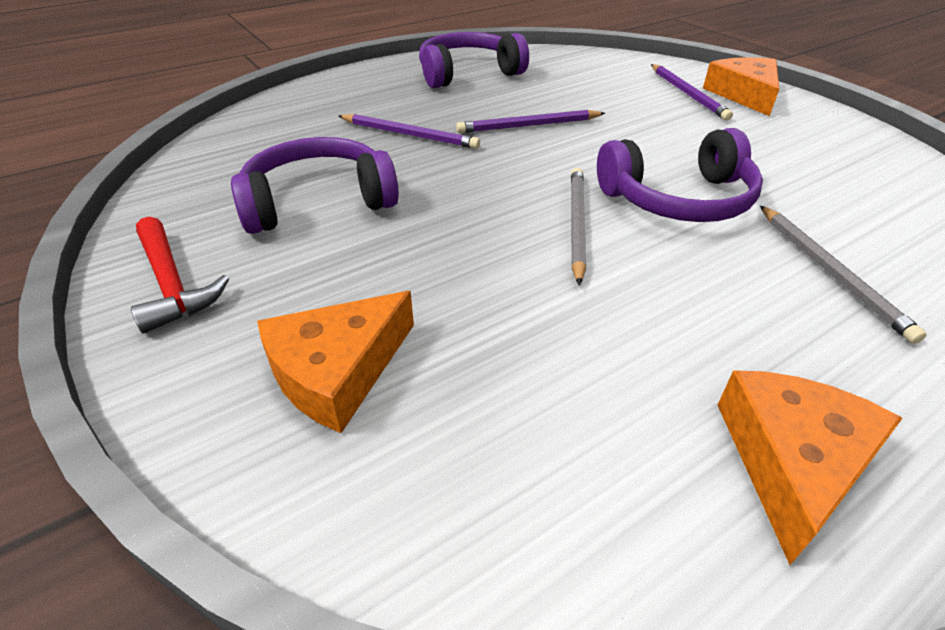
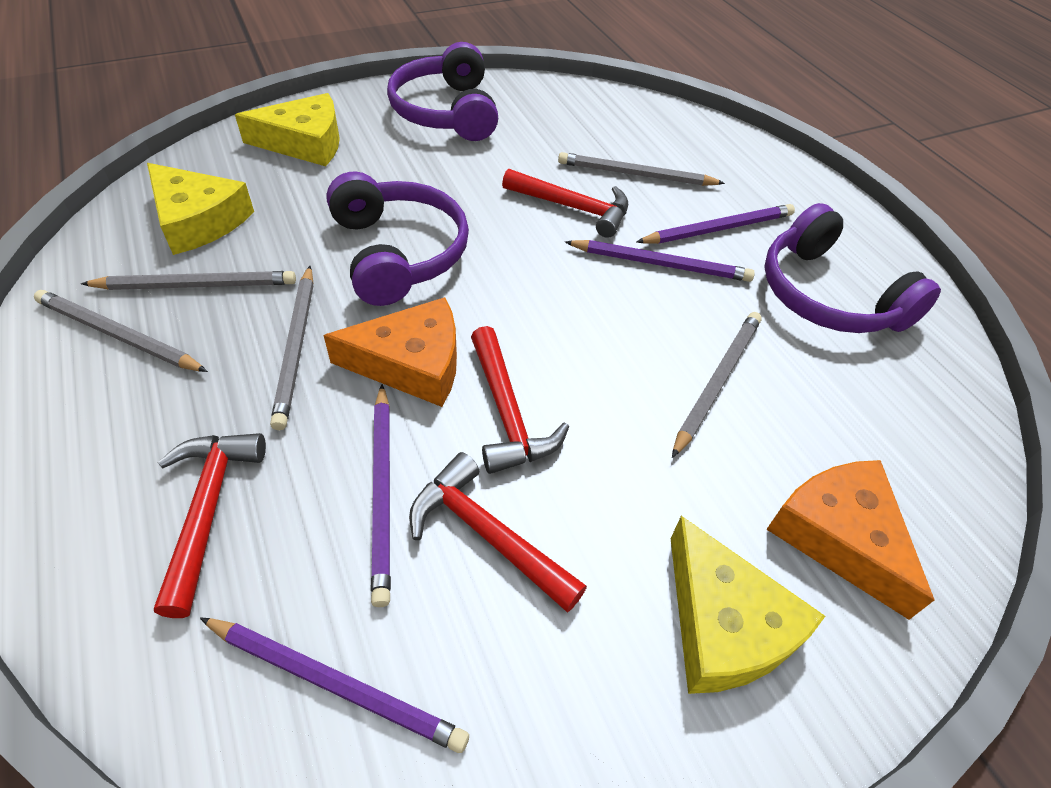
grey pencil: 2 -> 5
orange cheese: 3 -> 2
purple pencil: 3 -> 4
red hammer: 1 -> 4
yellow cheese: 0 -> 3

